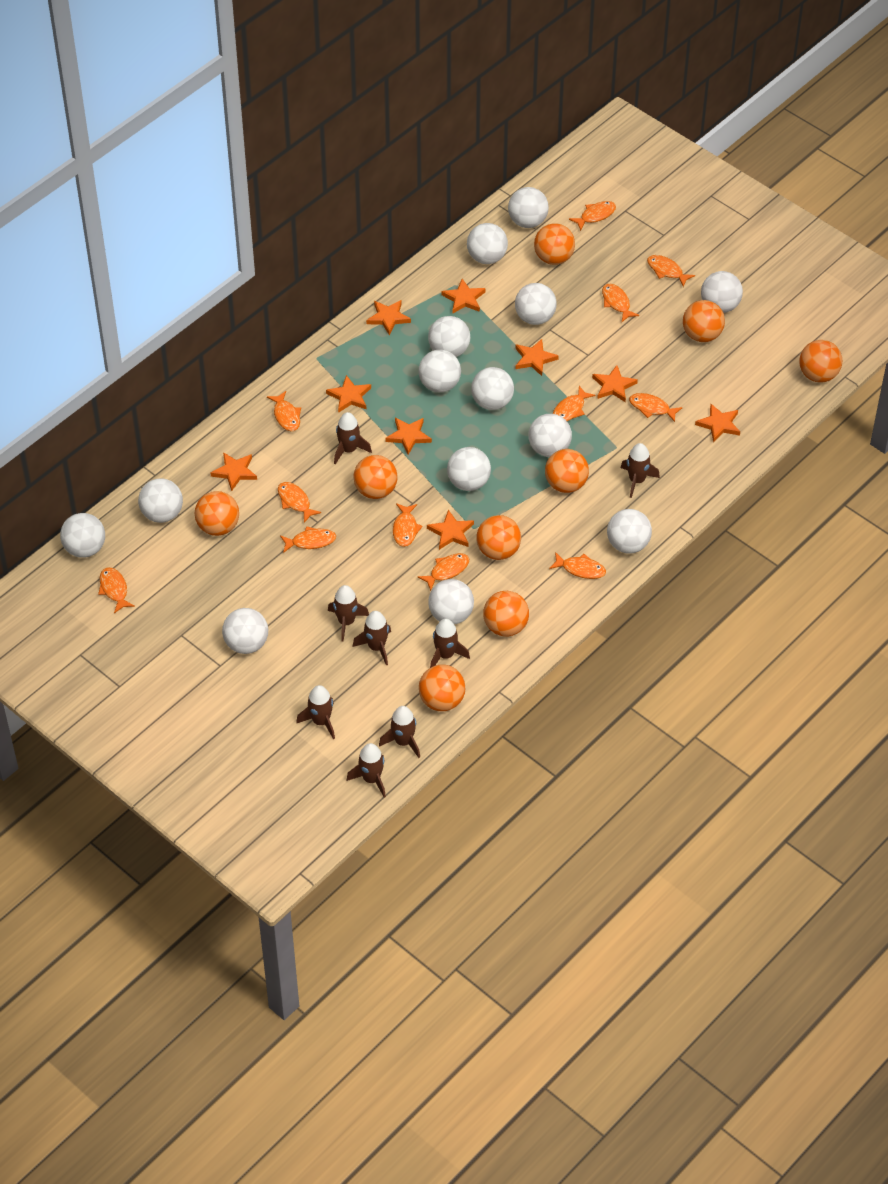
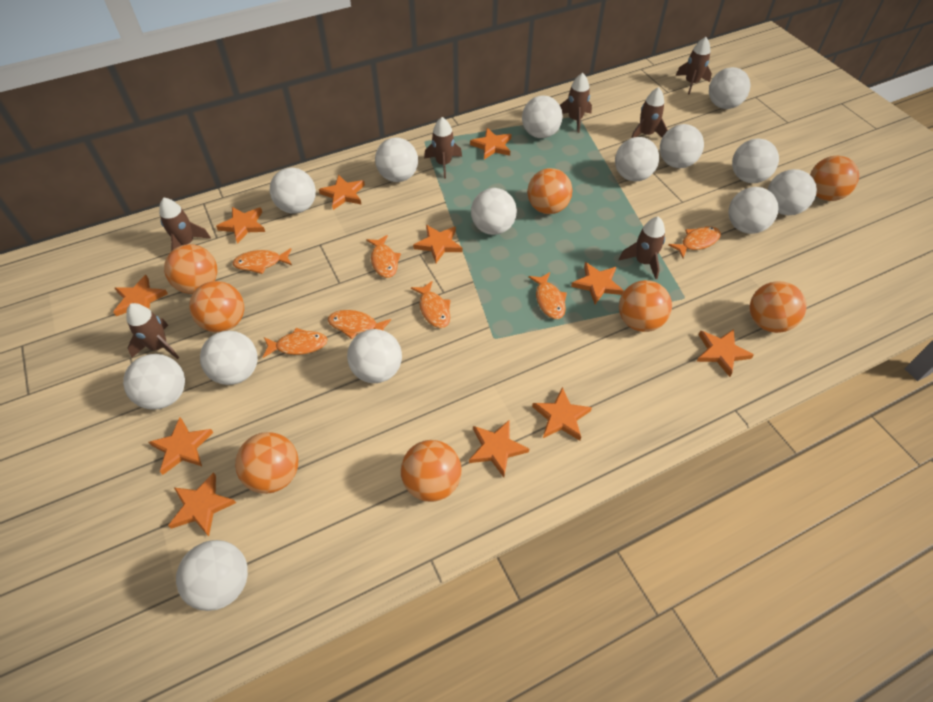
brown rocket: 8 -> 7
orange ball: 9 -> 8
orange fish: 12 -> 7
orange star: 9 -> 11

